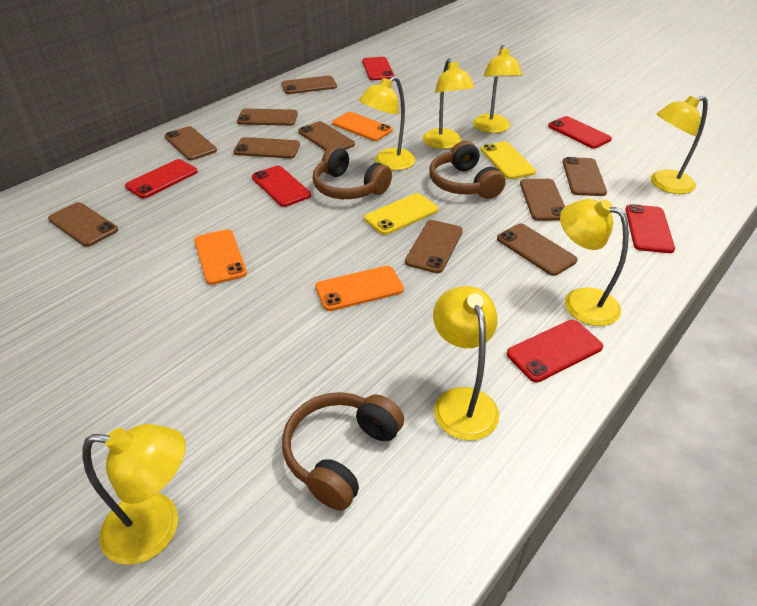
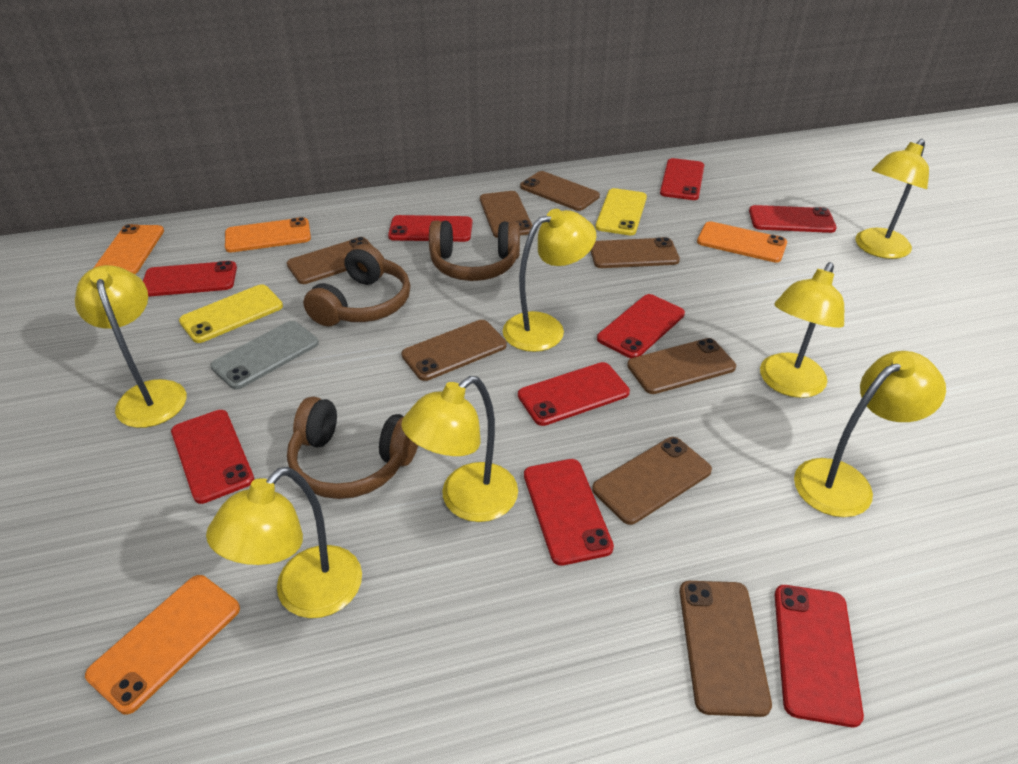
brown phone: 10 -> 8
grey phone: 0 -> 1
orange phone: 3 -> 4
red phone: 6 -> 9

